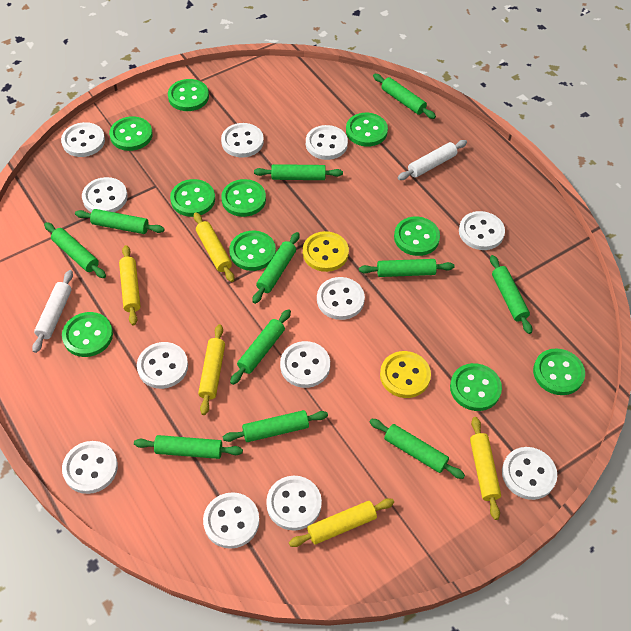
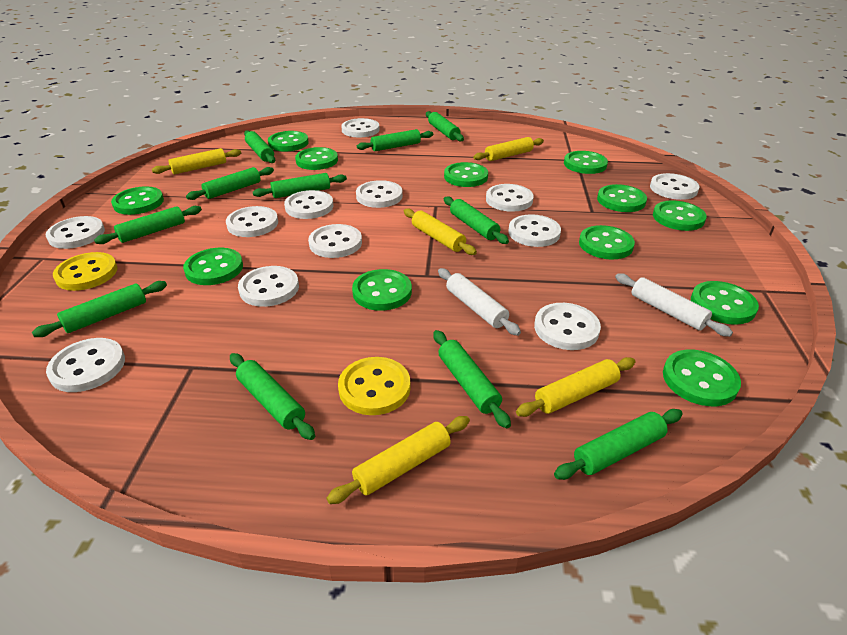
green button: 10 -> 12

